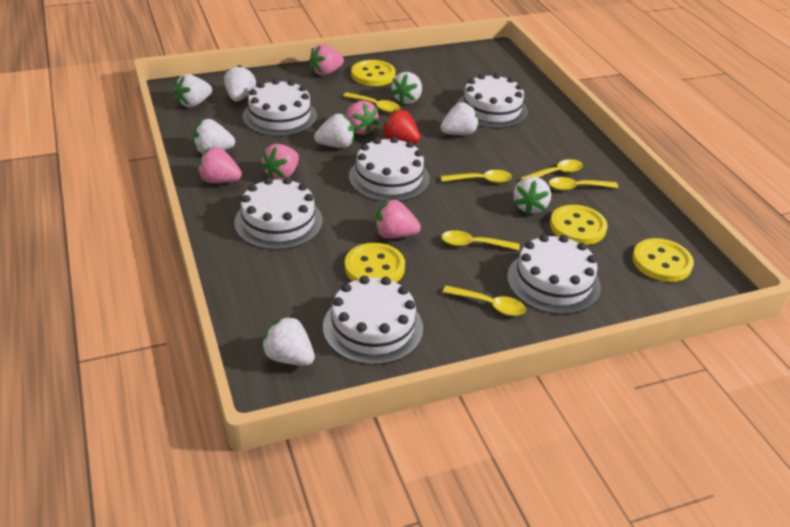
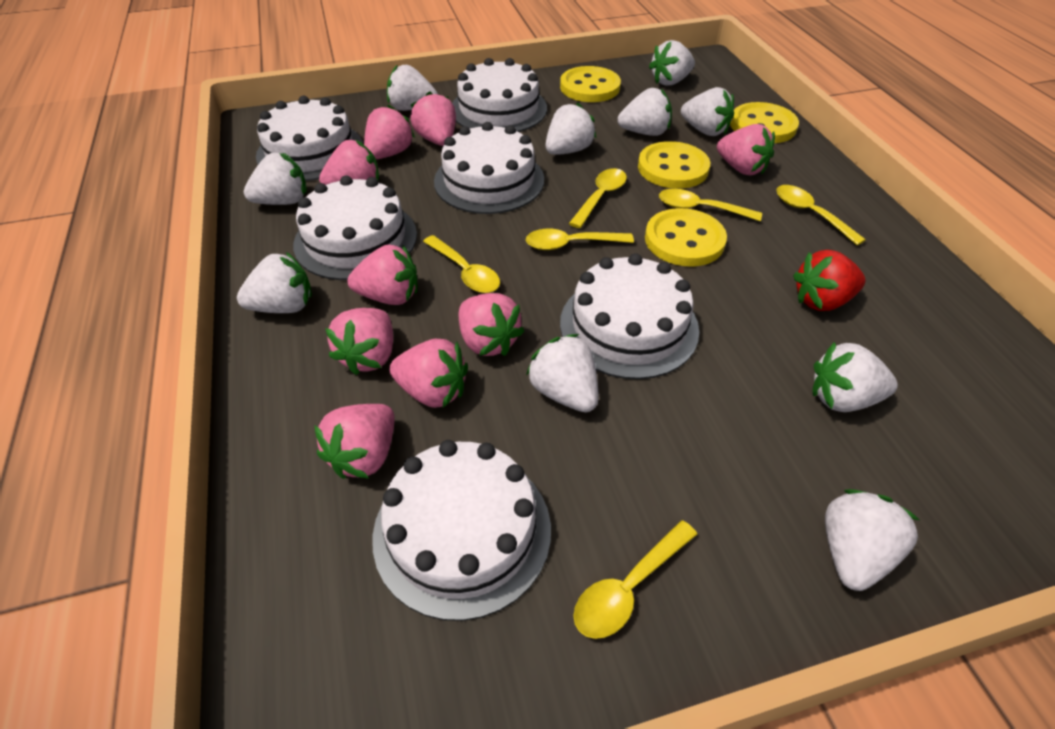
pink strawberry: 5 -> 9
white strawberry: 8 -> 10

